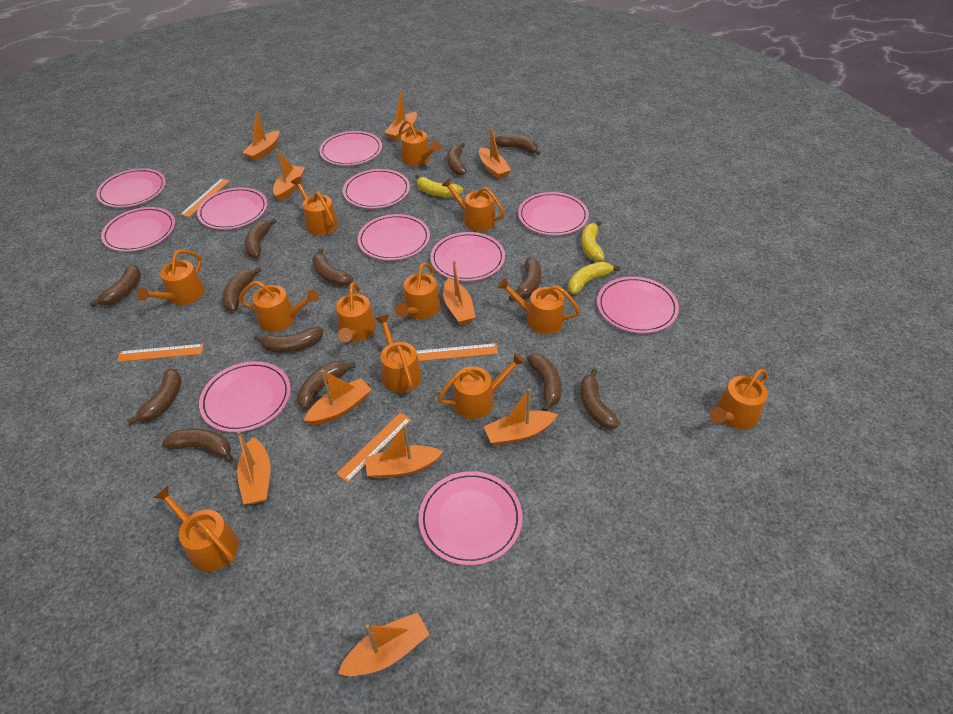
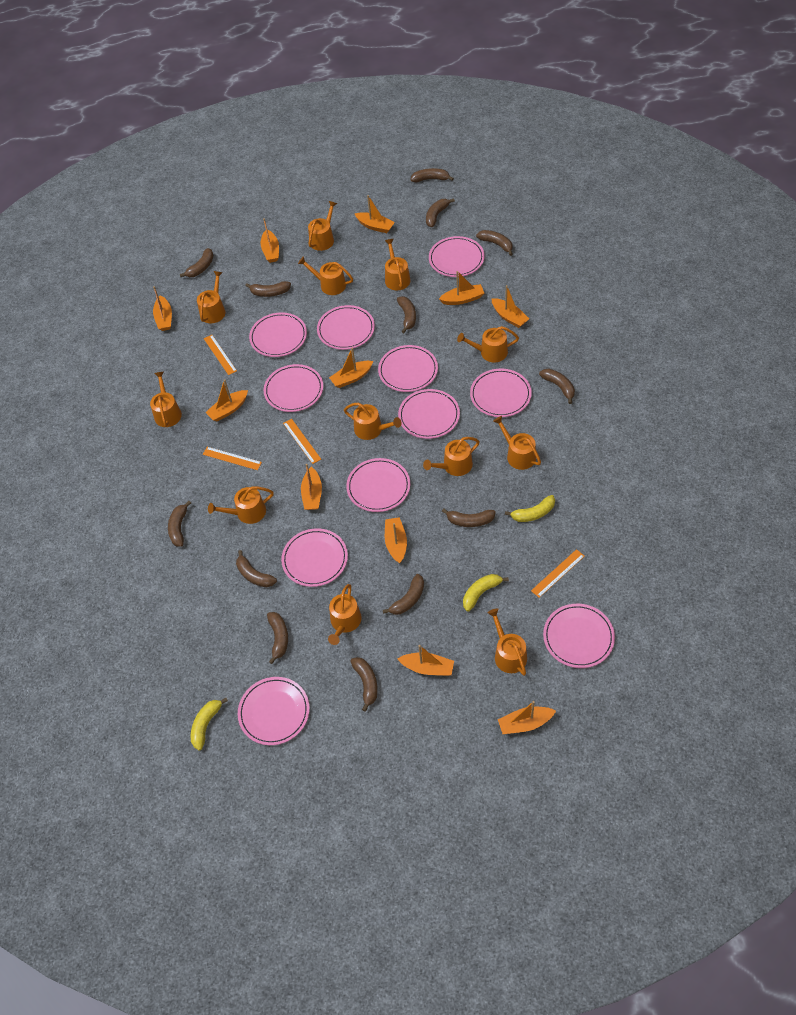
orange boat: 10 -> 11

